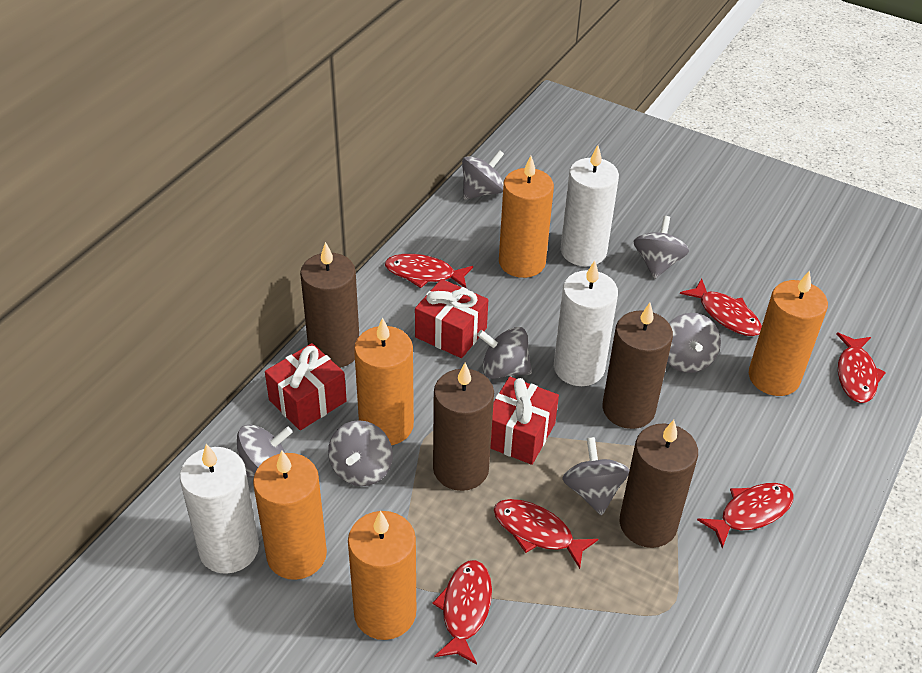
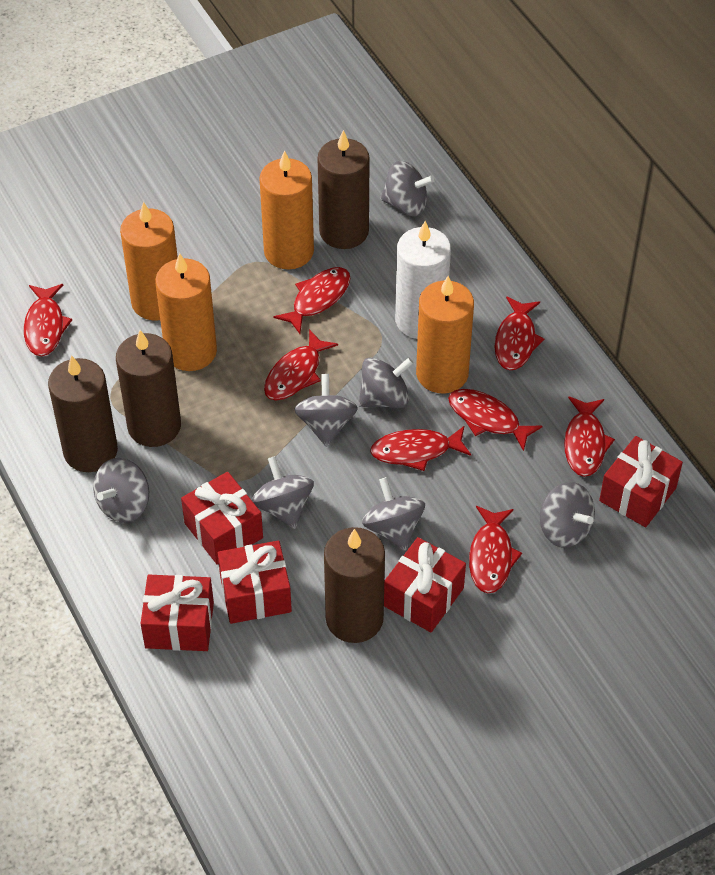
orange candle: 5 -> 4
red fish: 6 -> 8
red gift: 3 -> 5
white candle: 3 -> 1

